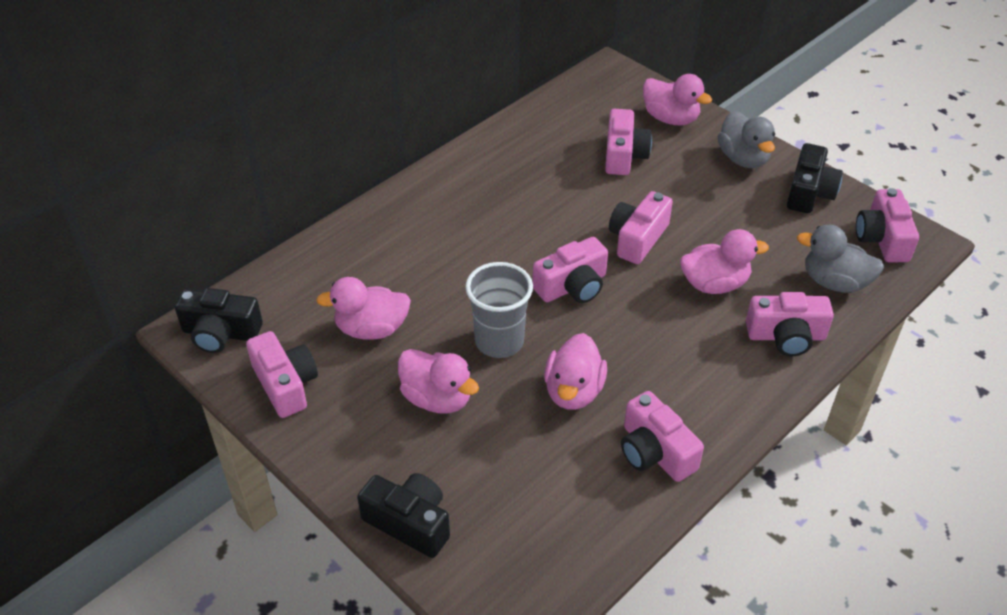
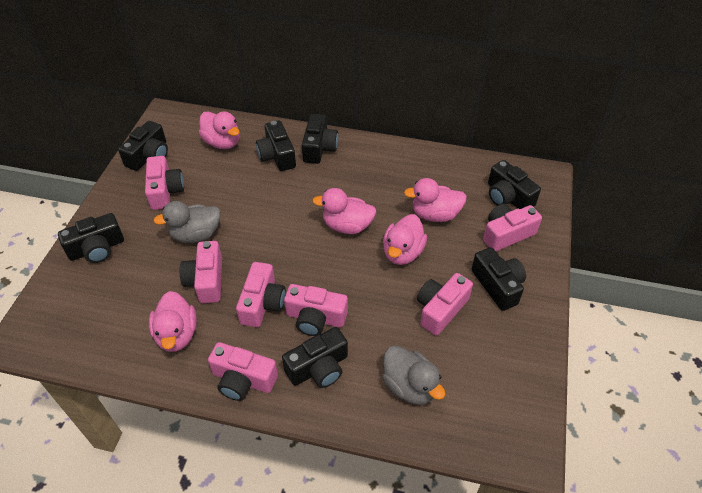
black camera: 3 -> 7
grey cup: 1 -> 0

